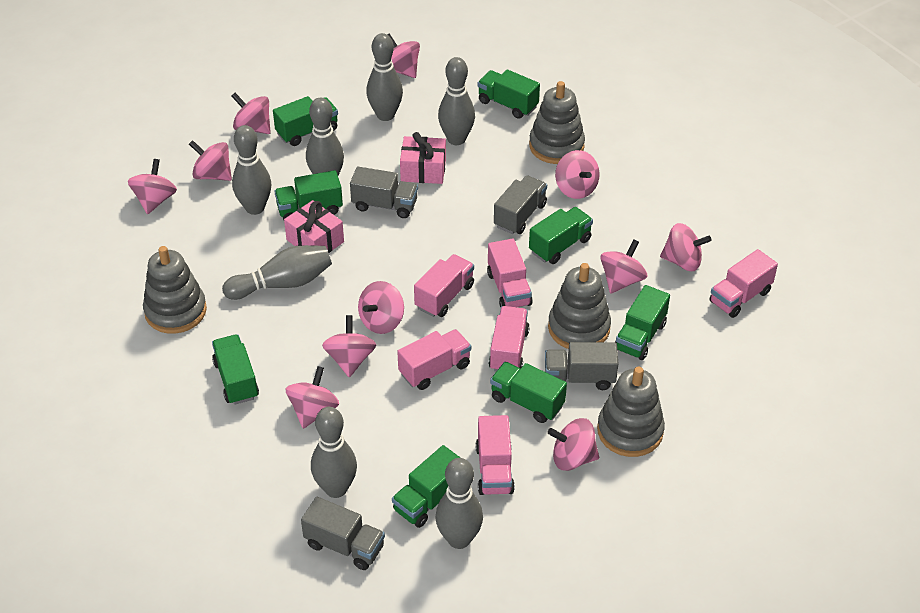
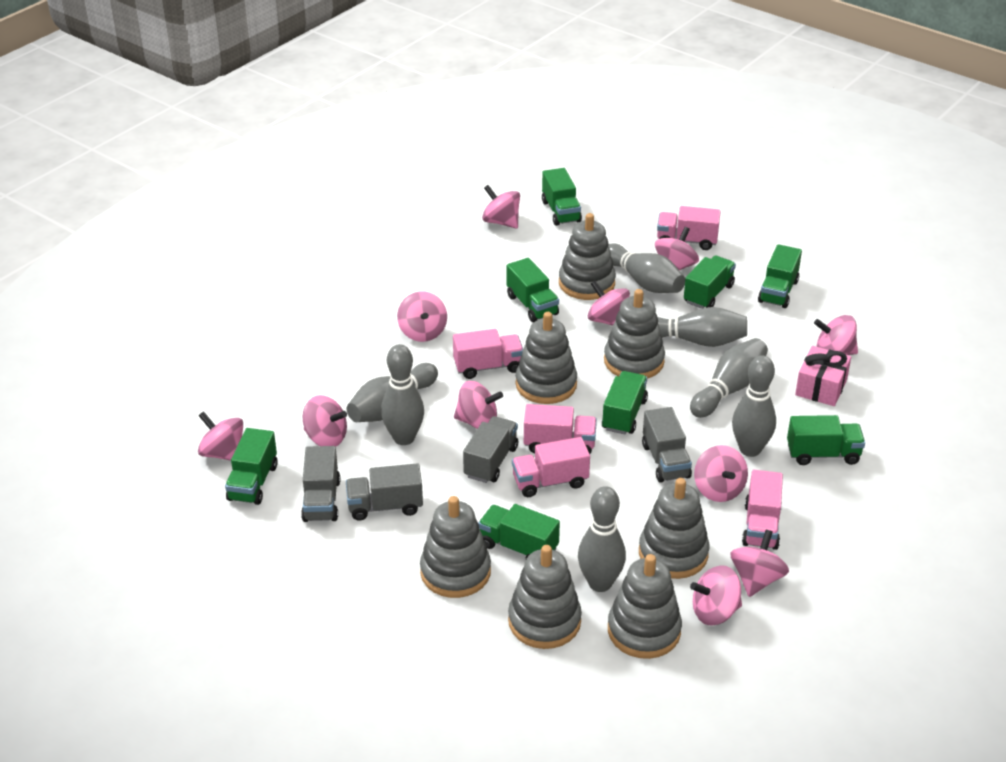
grey stacking toy: 4 -> 7
pink gift: 2 -> 1
pink truck: 6 -> 5

